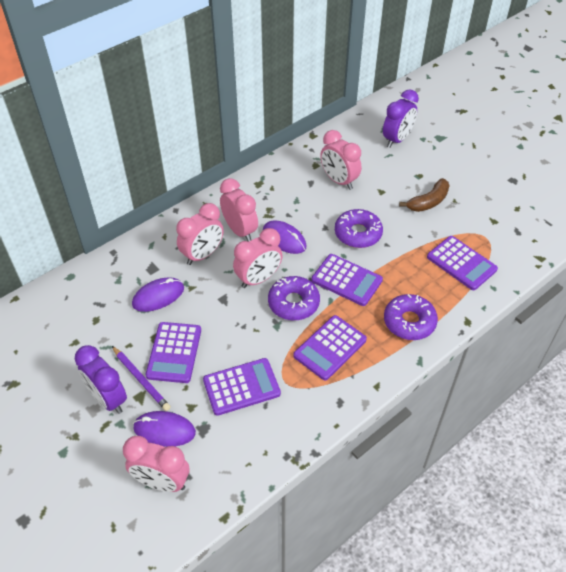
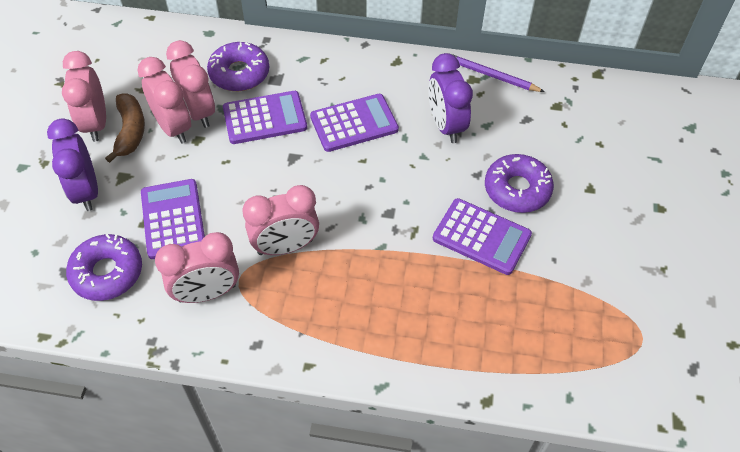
purple calculator: 5 -> 4
purple mouse: 3 -> 0

